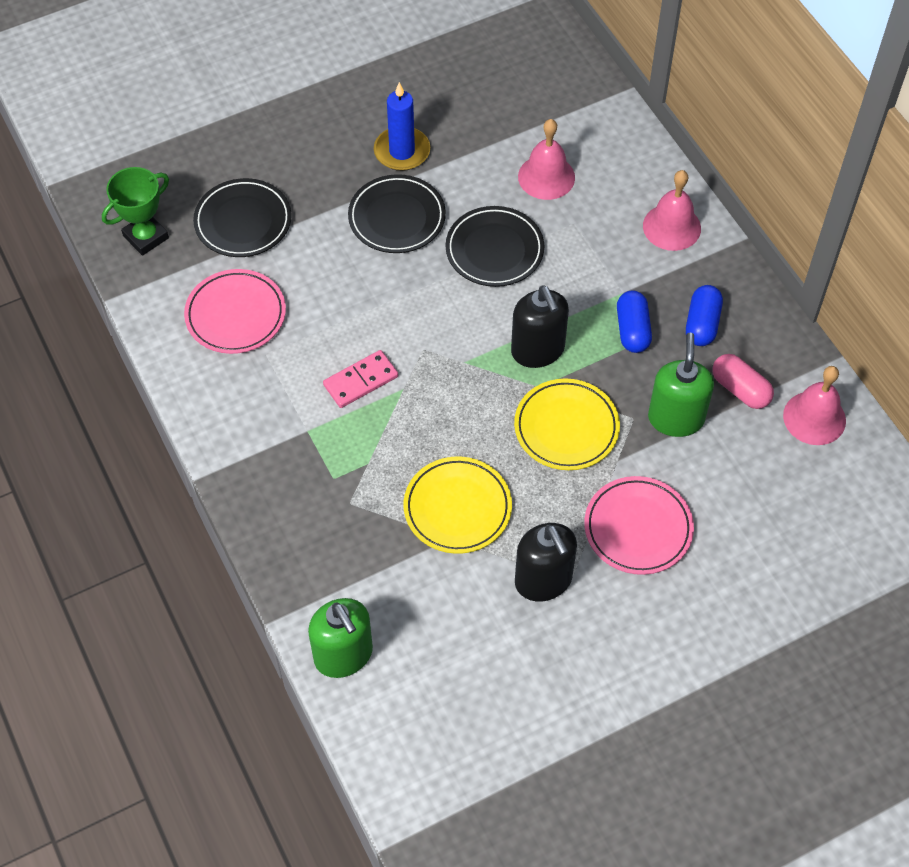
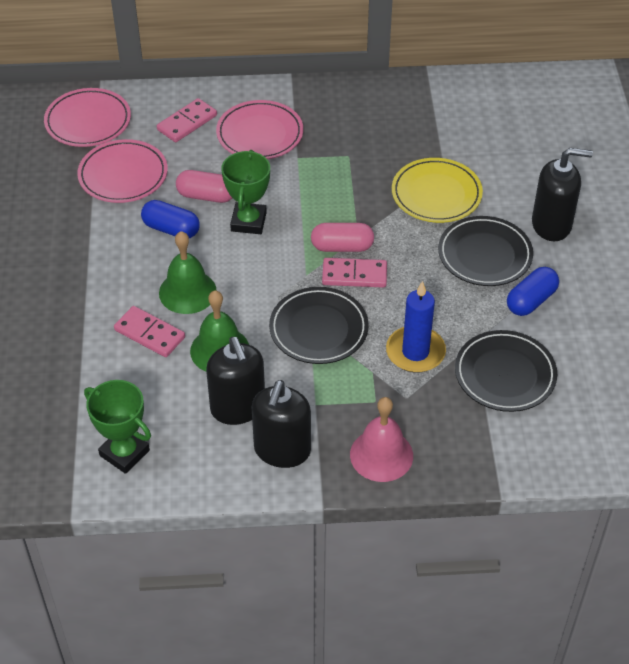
black soap dispenser: 2 -> 3
green bell: 0 -> 2
green soap dispenser: 2 -> 0
green trophy: 1 -> 2
pink bell: 3 -> 1
pink capsule: 1 -> 2
pink domino: 1 -> 3
pink plate: 2 -> 3
yellow plate: 2 -> 1

